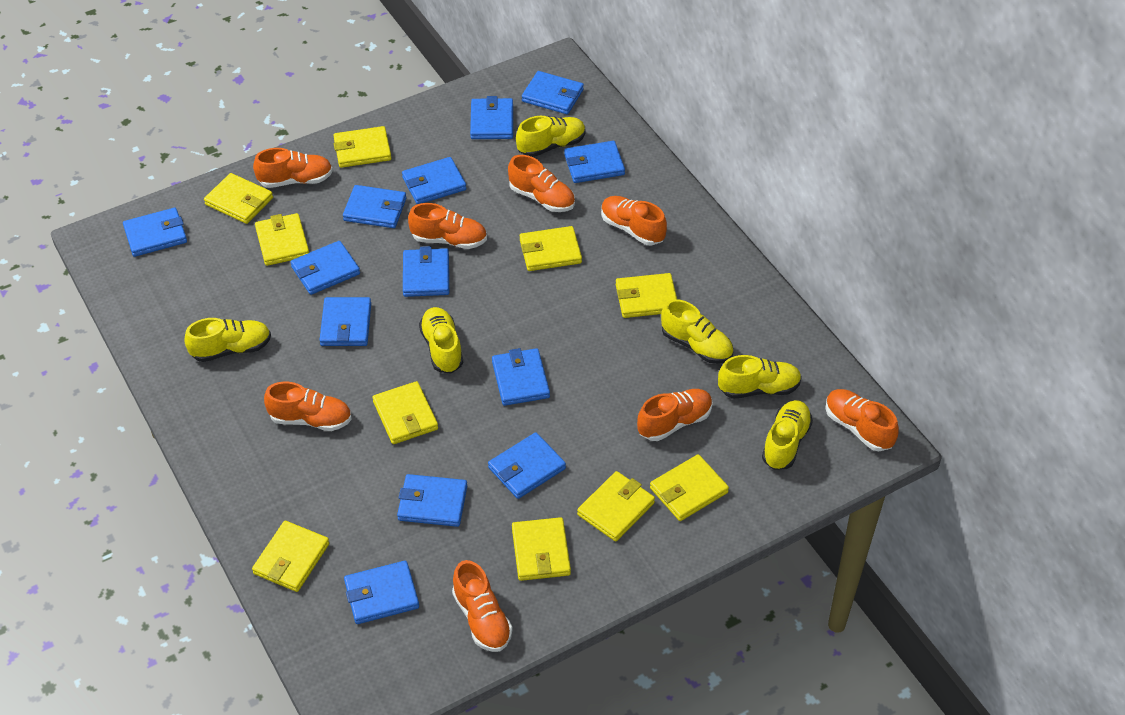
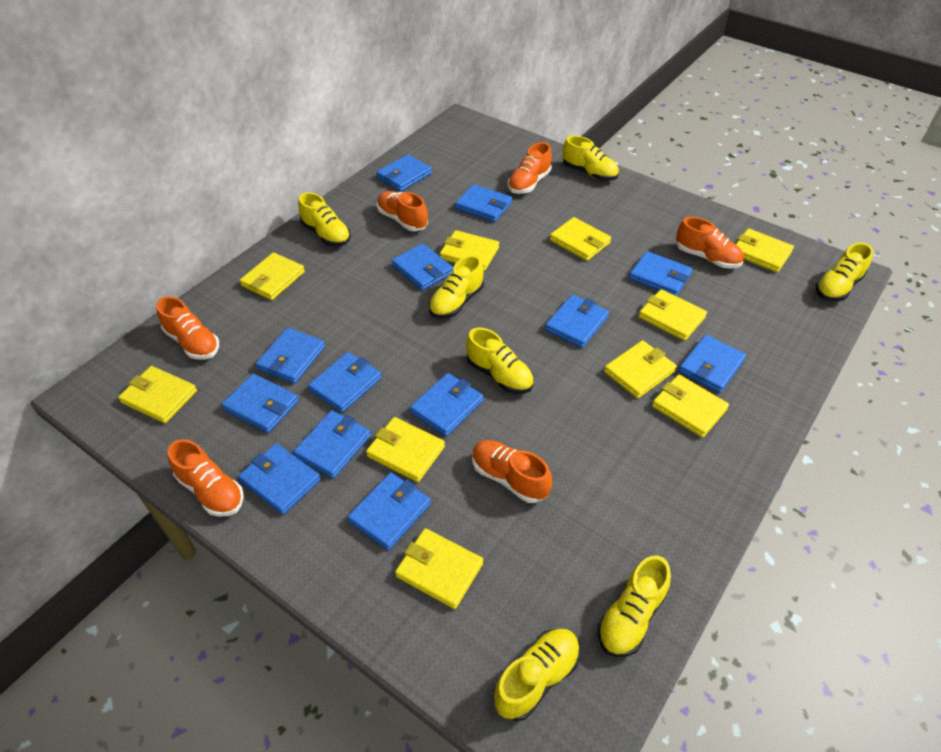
orange shoe: 8 -> 6
yellow shoe: 6 -> 7

